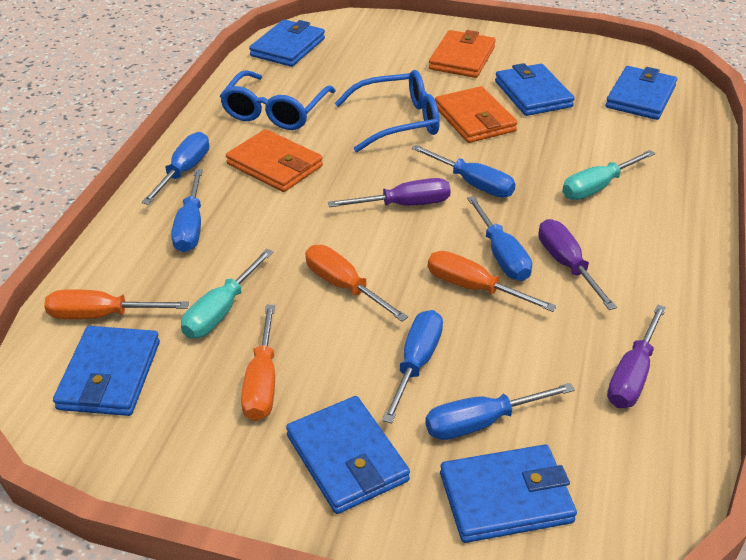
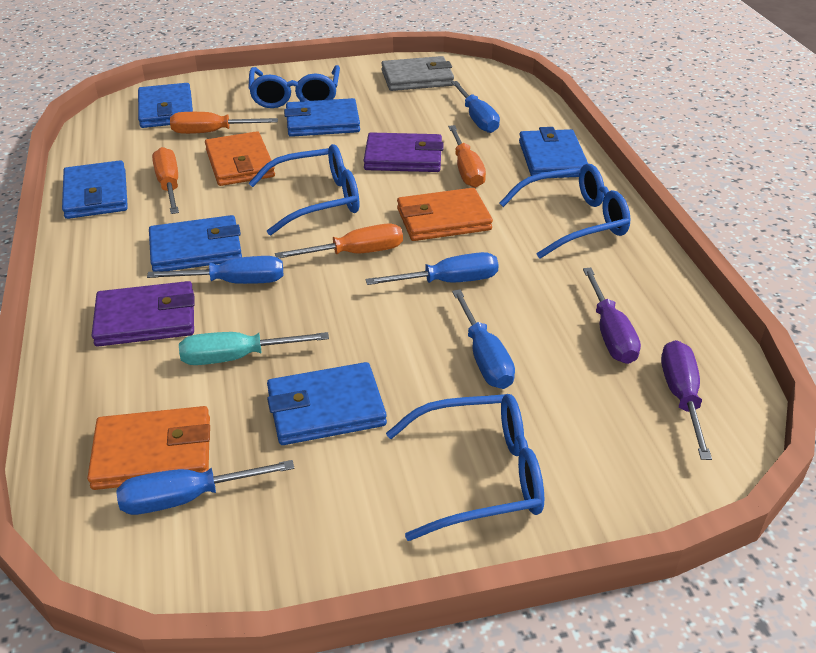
blue glasses: 2 -> 4
blue screwdriver: 6 -> 5
grey wallet: 0 -> 1
purple screwdriver: 3 -> 2
purple wallet: 0 -> 2
turquoise screwdriver: 2 -> 1

